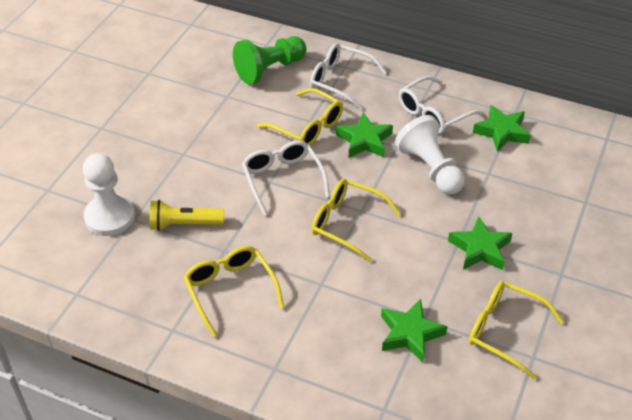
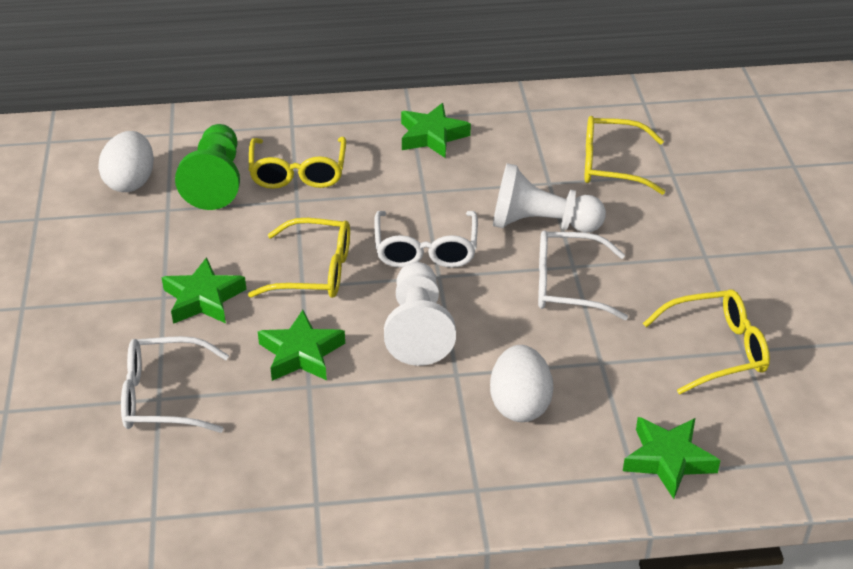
white egg: 0 -> 2
yellow flashlight: 1 -> 0

